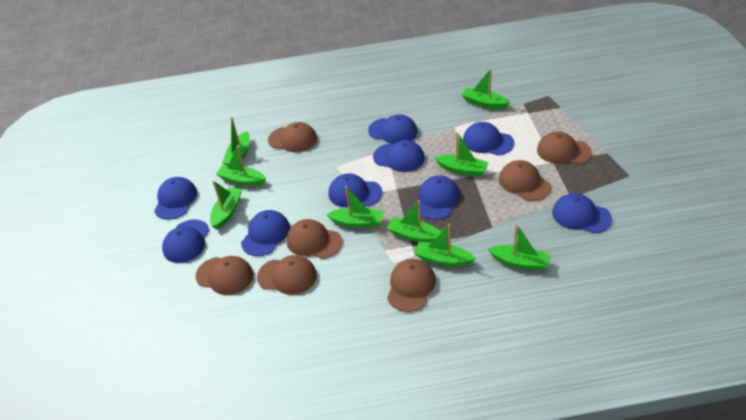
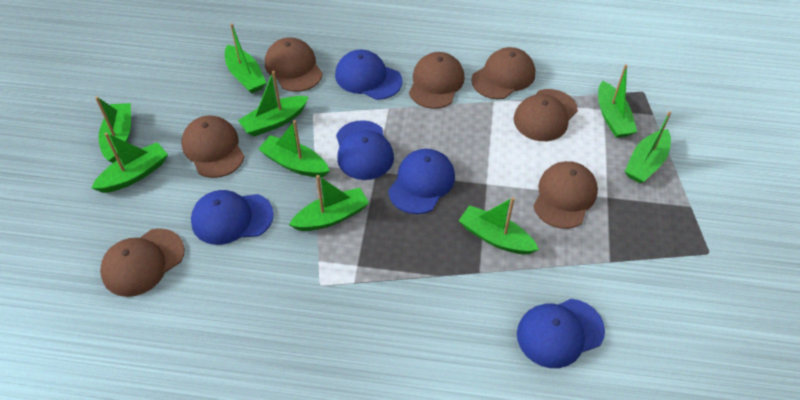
blue cap: 9 -> 5

